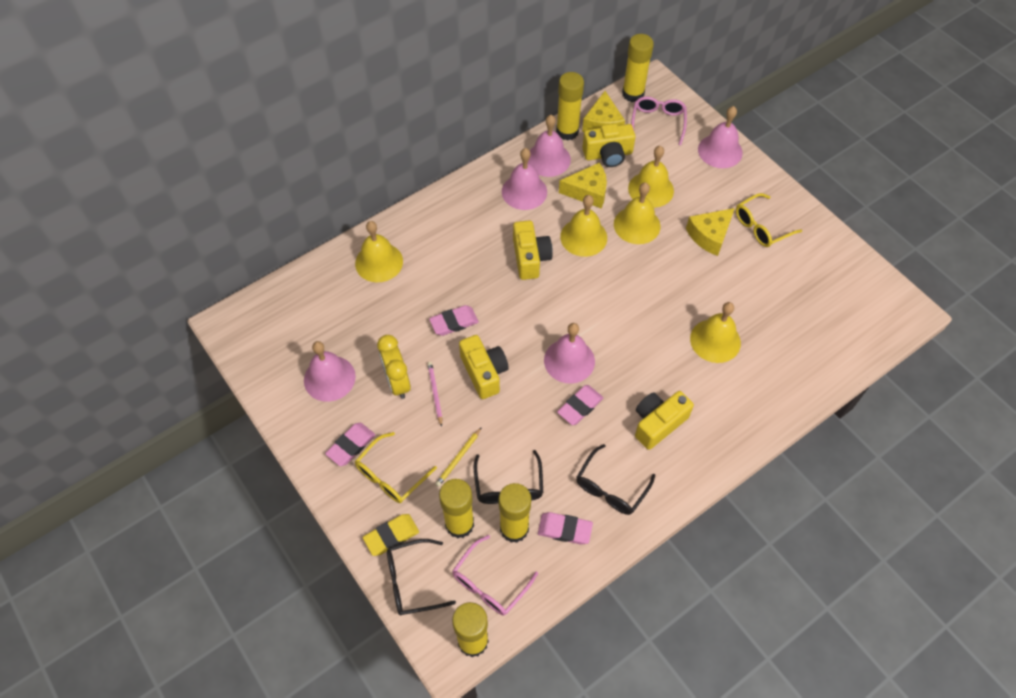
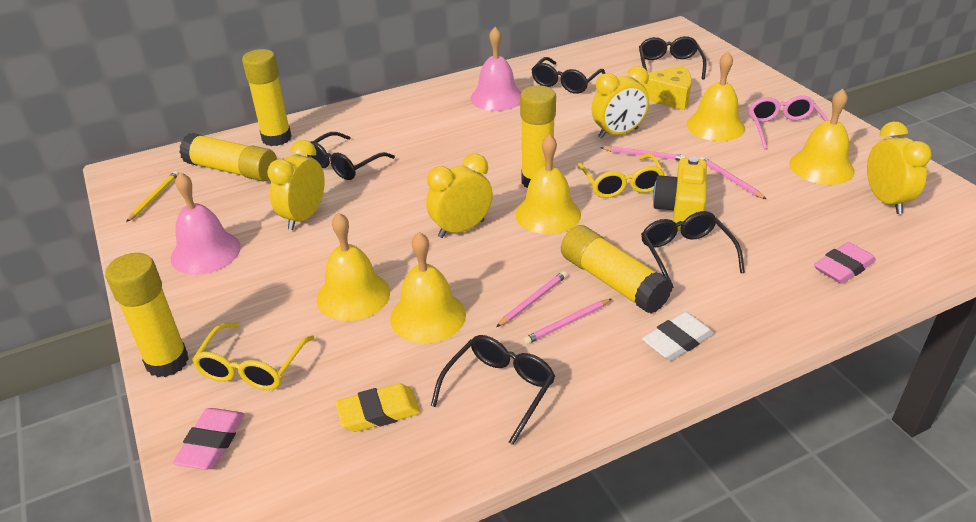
black glasses: 3 -> 5
pink bell: 5 -> 2
pink eraser: 4 -> 2
pink glasses: 2 -> 1
pink pencil: 1 -> 4
white eraser: 0 -> 1
yellow camera: 4 -> 1
yellow cheese: 3 -> 1
yellow clock: 1 -> 4

